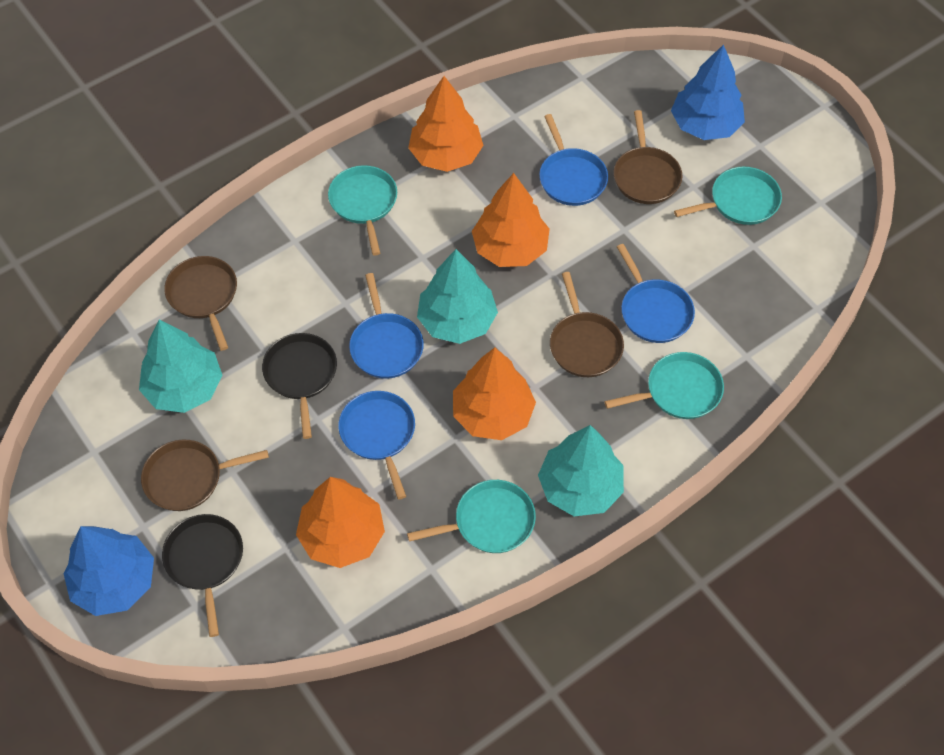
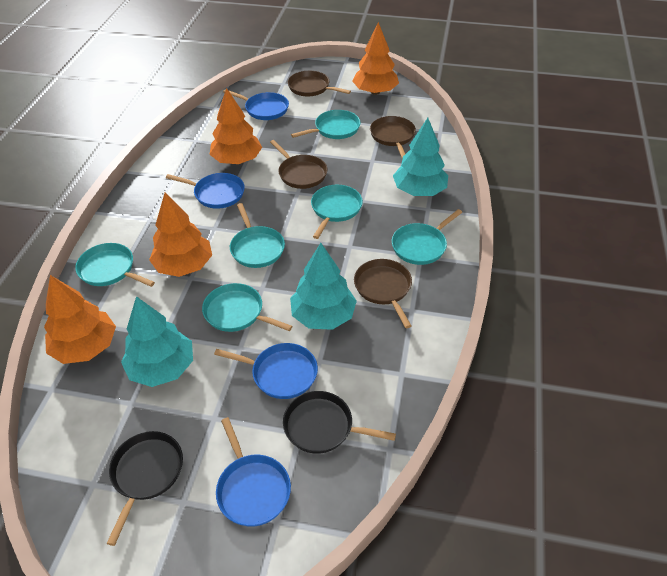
blue tree: 2 -> 0
turquoise pan: 4 -> 6

